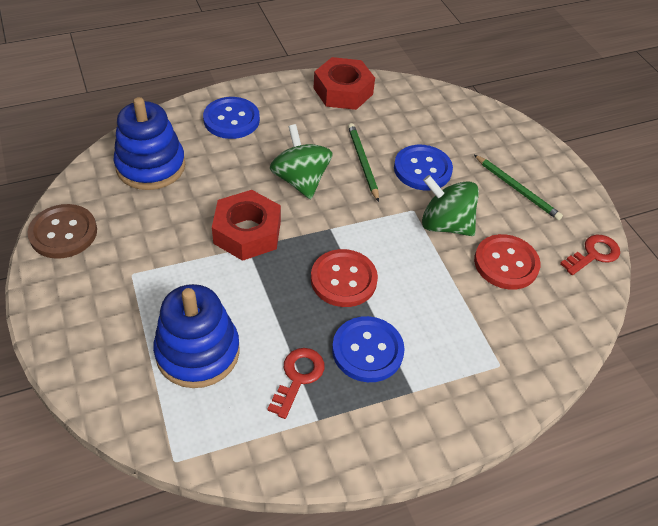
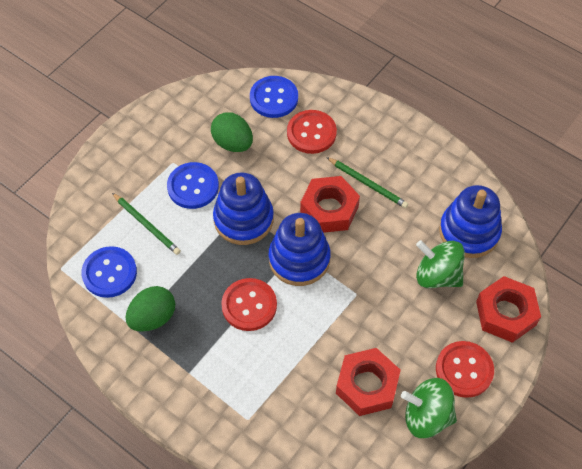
blue stacking toy: 2 -> 3
brown button: 1 -> 0
green egg: 0 -> 2
red button: 2 -> 3
red key: 2 -> 0
red nut: 2 -> 3

